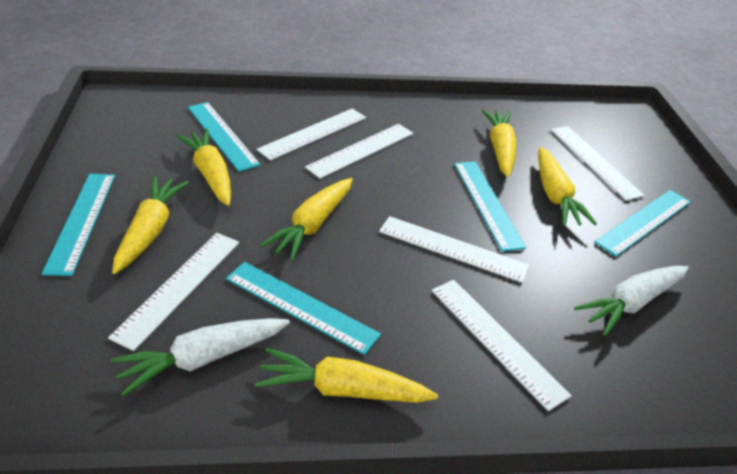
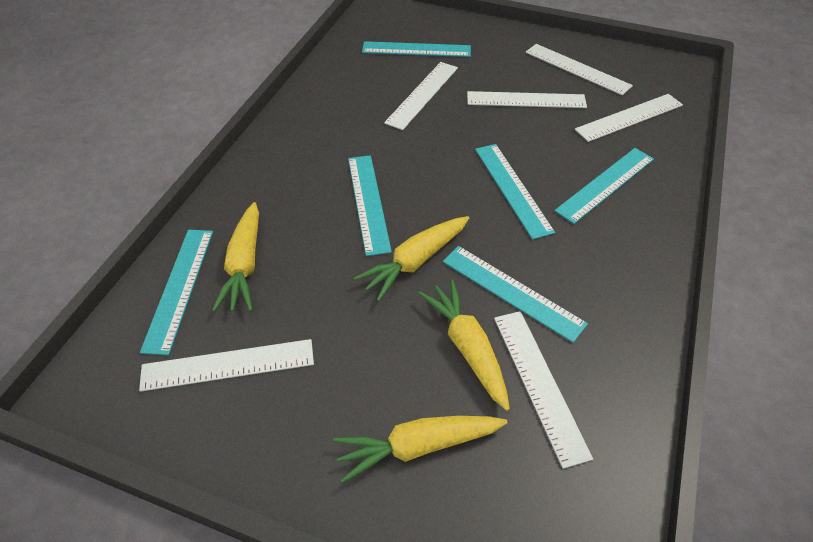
turquoise ruler: 5 -> 6
white carrot: 2 -> 0
yellow carrot: 6 -> 4

